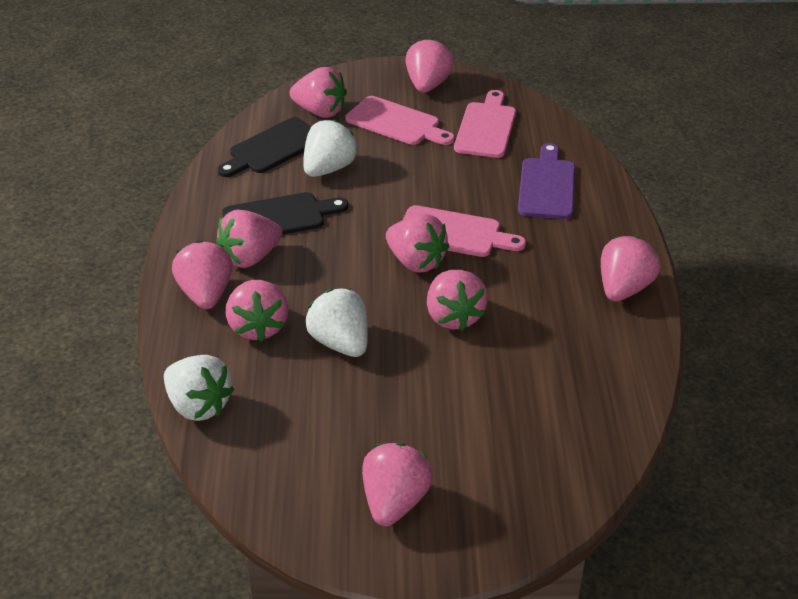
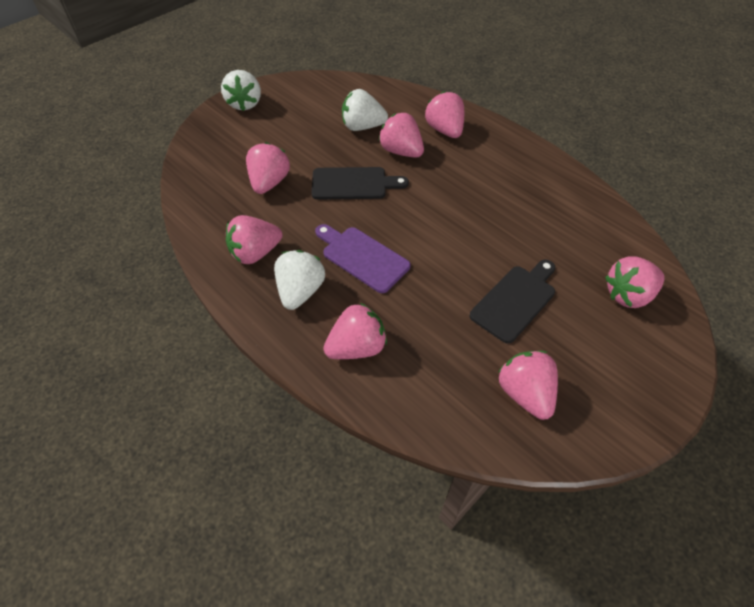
pink cutting board: 3 -> 0
pink strawberry: 9 -> 7

